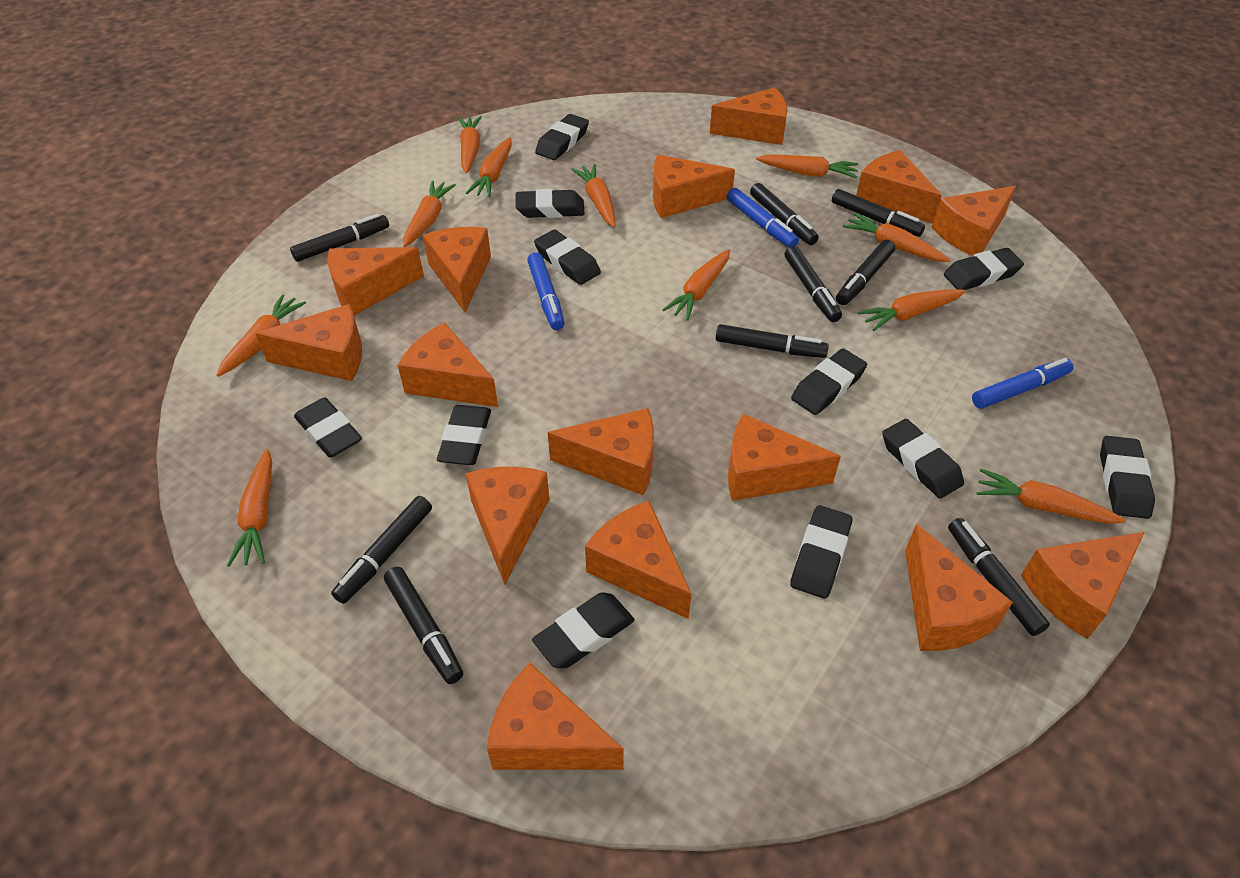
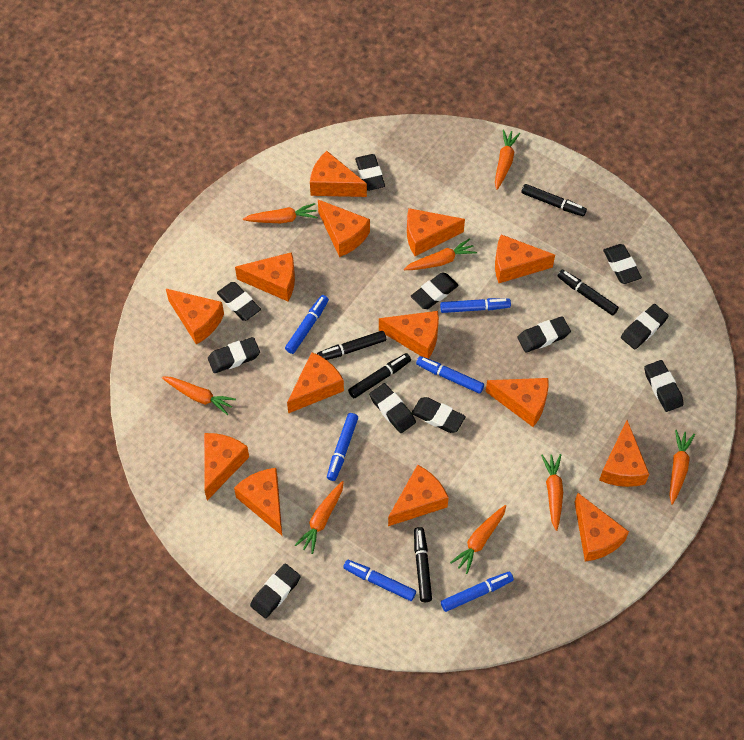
black marker: 9 -> 5
blue marker: 3 -> 6
orange carrot: 11 -> 8
orange cheese: 15 -> 14

